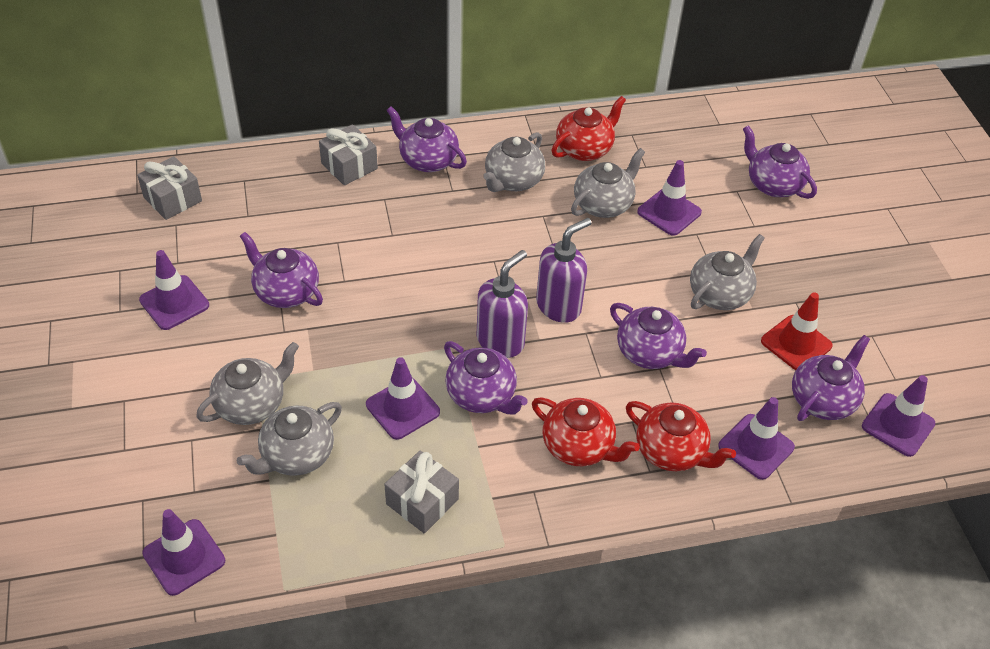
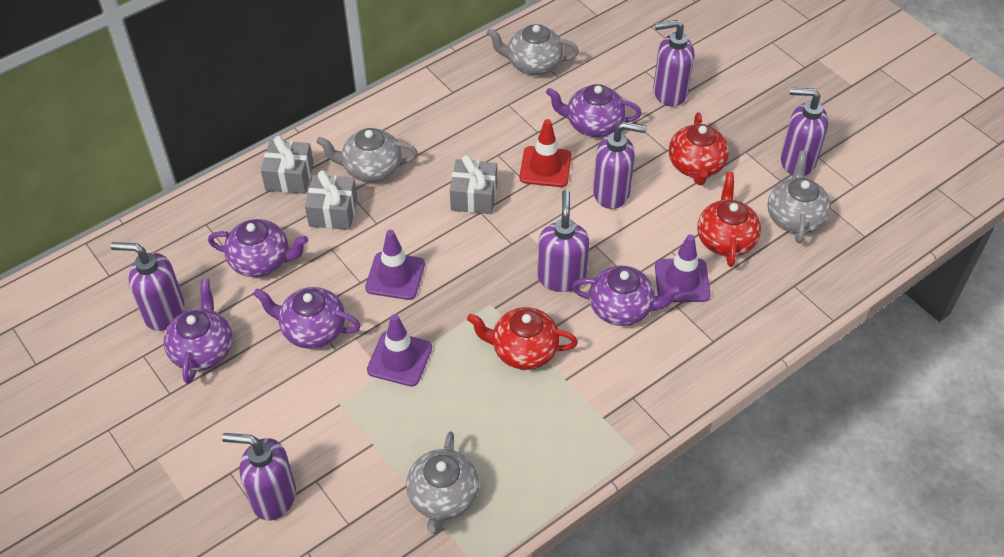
grey teapot: 5 -> 4
purple soap dispenser: 2 -> 6
purple teapot: 6 -> 5
purple traffic cone: 6 -> 3

